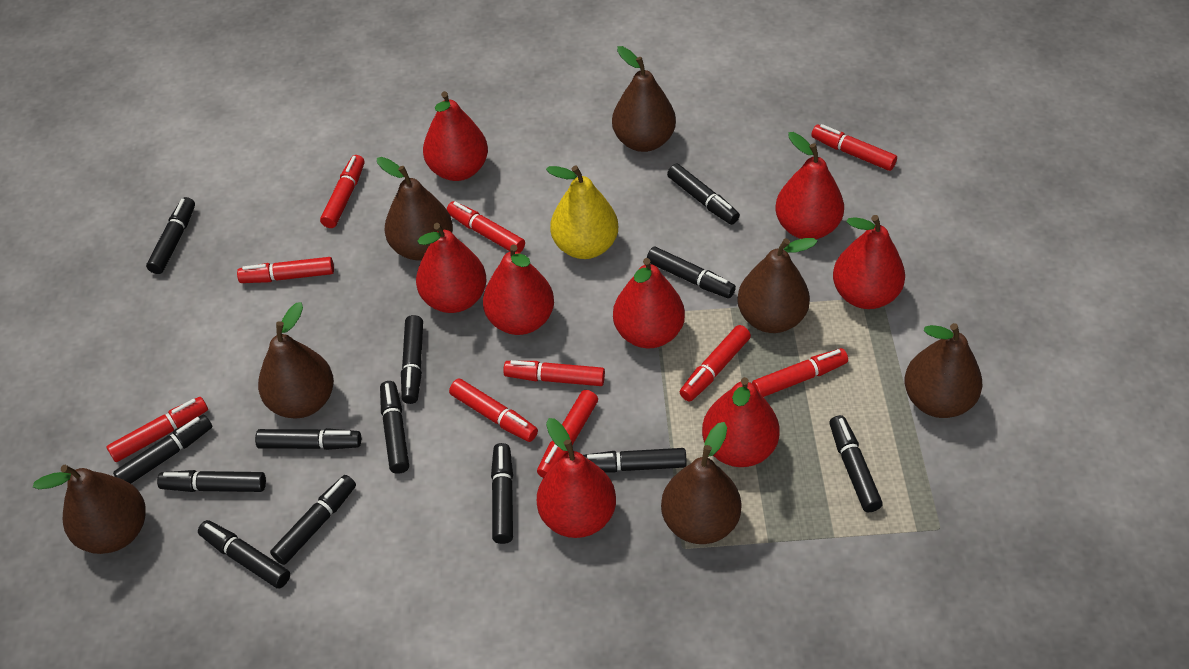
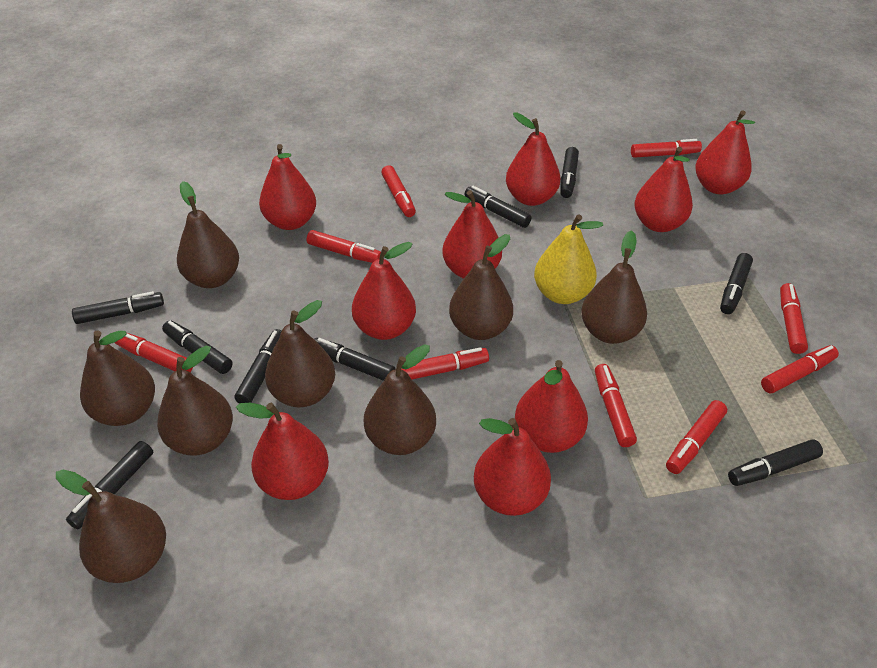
black marker: 13 -> 9
brown pear: 7 -> 8
red marker: 10 -> 9
red pear: 8 -> 9

